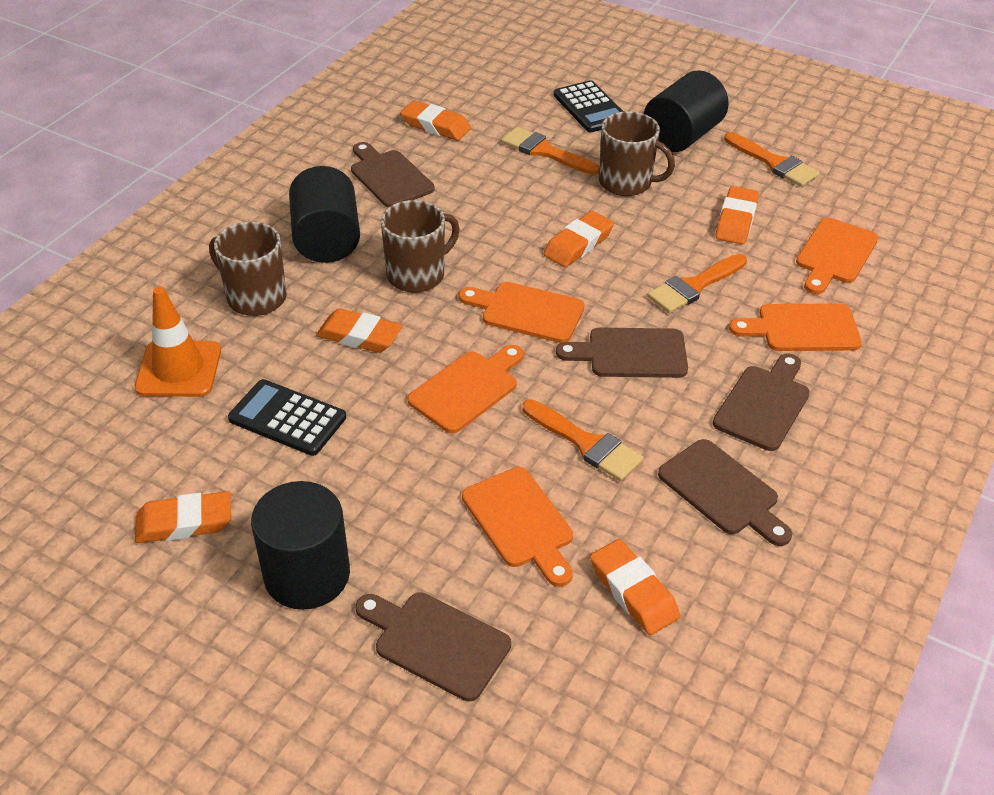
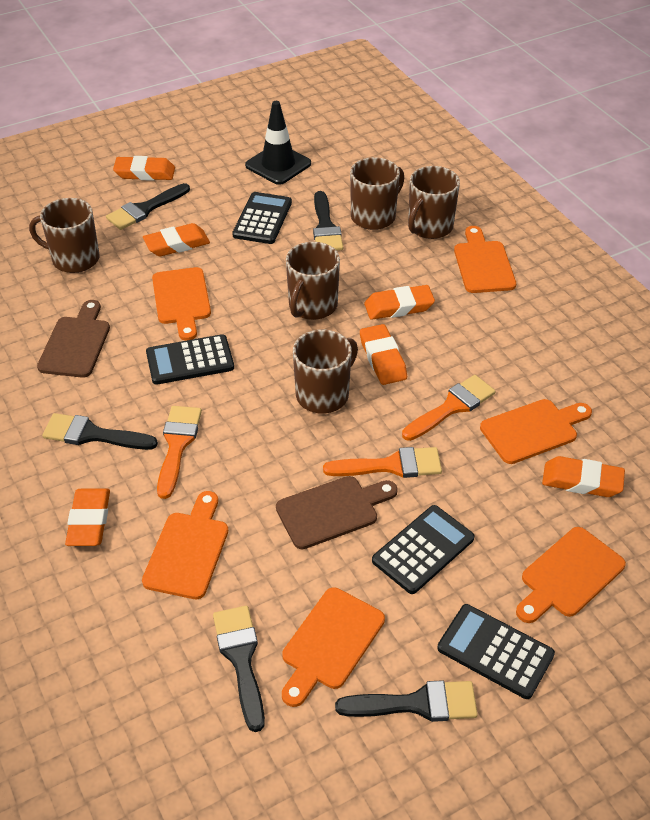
black brush: 0 -> 5
black calculator: 2 -> 4
black cylinder: 3 -> 0
black traffic cone: 0 -> 1
brown cutting board: 5 -> 2
brown mug: 3 -> 5
orange brush: 4 -> 3
orange cutting board: 5 -> 6
orange traffic cone: 1 -> 0

